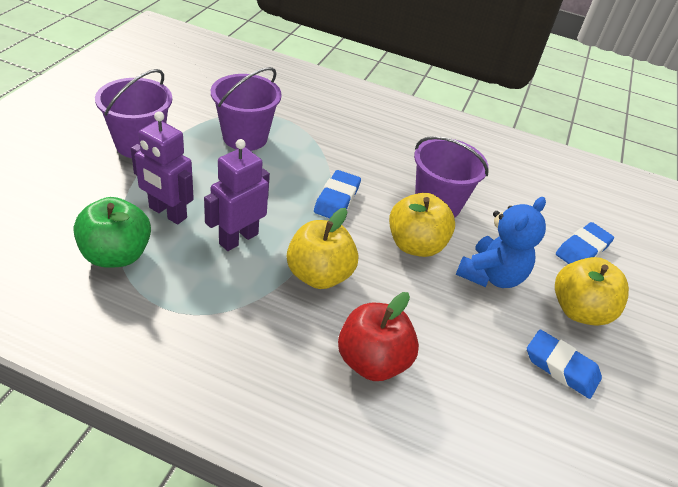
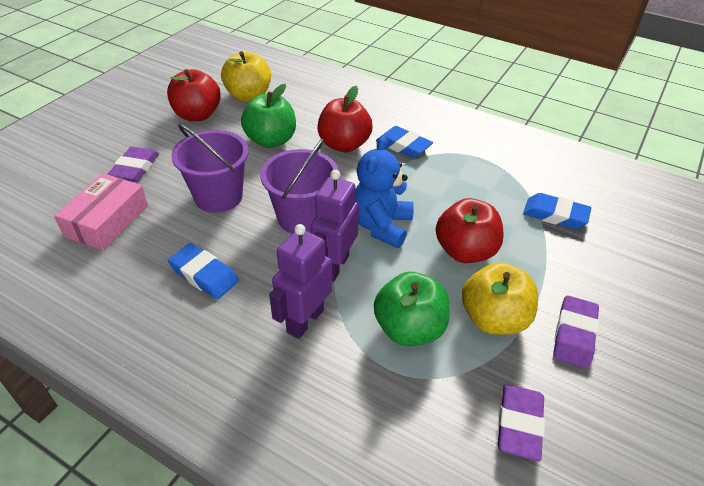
green apple: 1 -> 2
pink box: 0 -> 1
purple bucket: 3 -> 2
purple eraser: 0 -> 3
red apple: 1 -> 3
yellow apple: 3 -> 2

